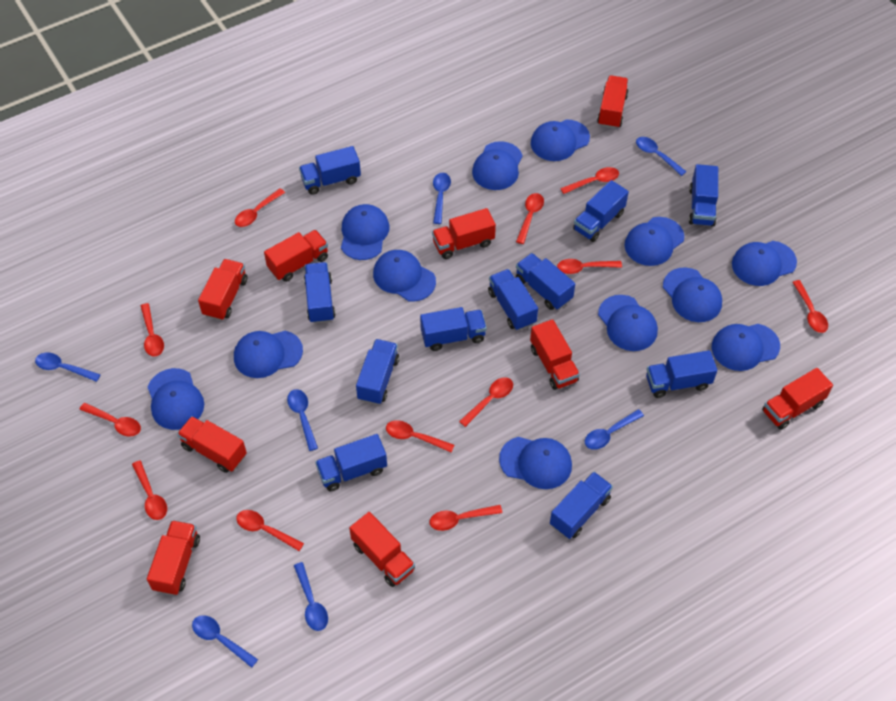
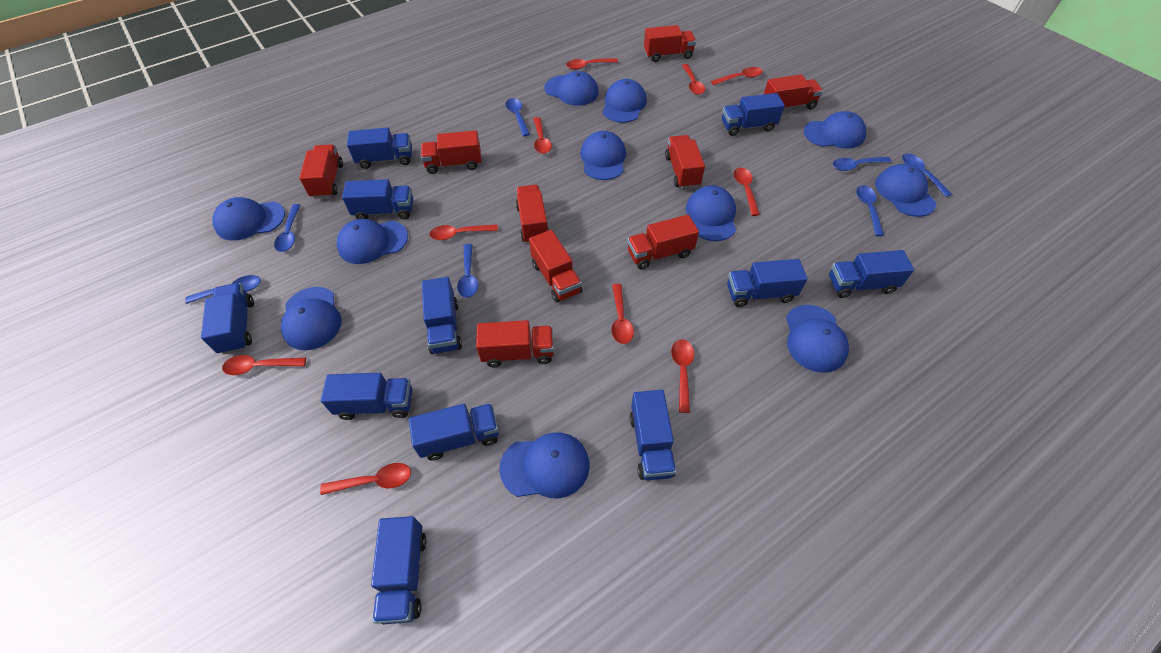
blue cap: 12 -> 11
red spoon: 12 -> 10

